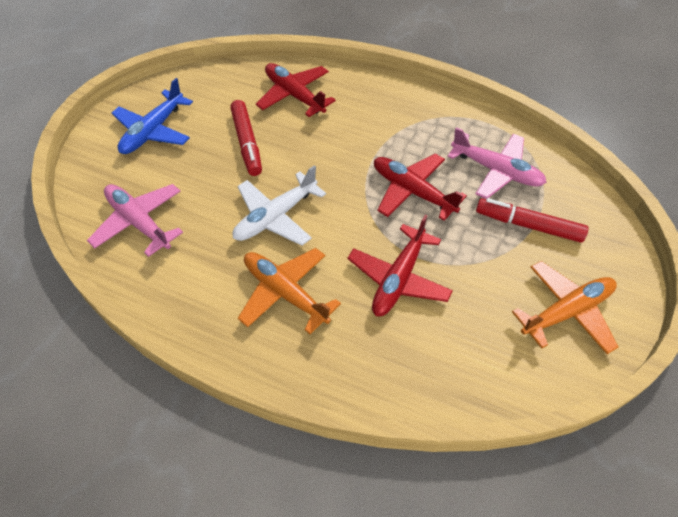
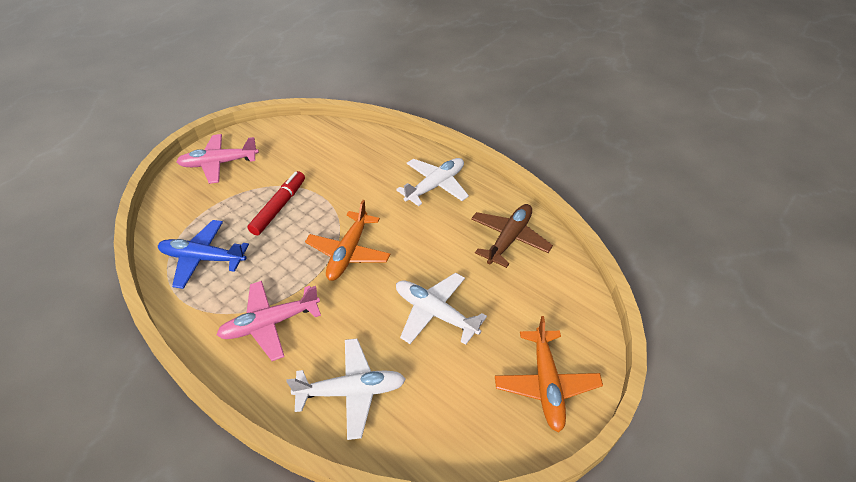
brown plane: 0 -> 1
red marker: 2 -> 1
red plane: 3 -> 0
white plane: 1 -> 3

